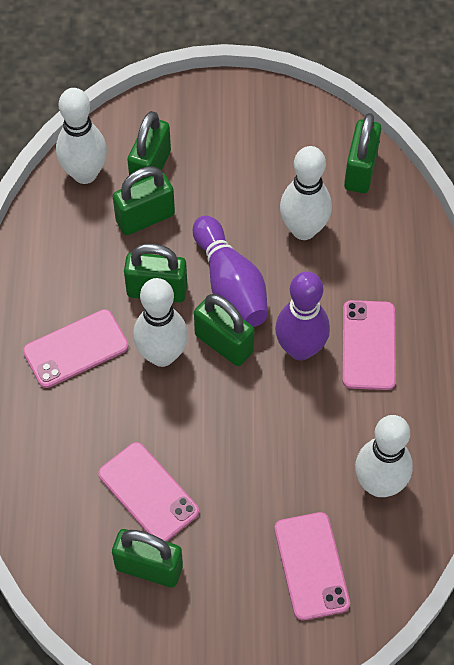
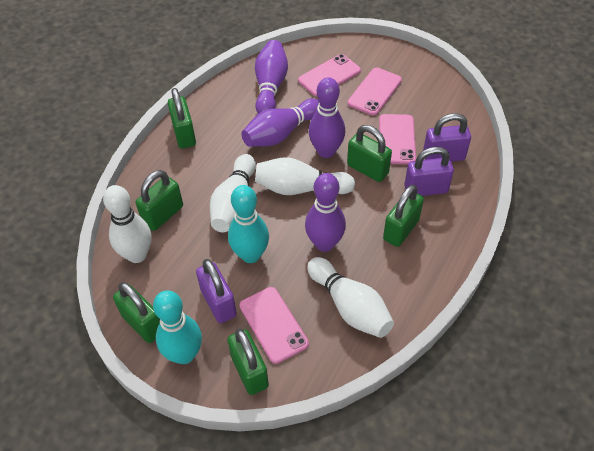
purple bowling pin: 2 -> 4
purple padlock: 0 -> 3
turquoise bowling pin: 0 -> 2

